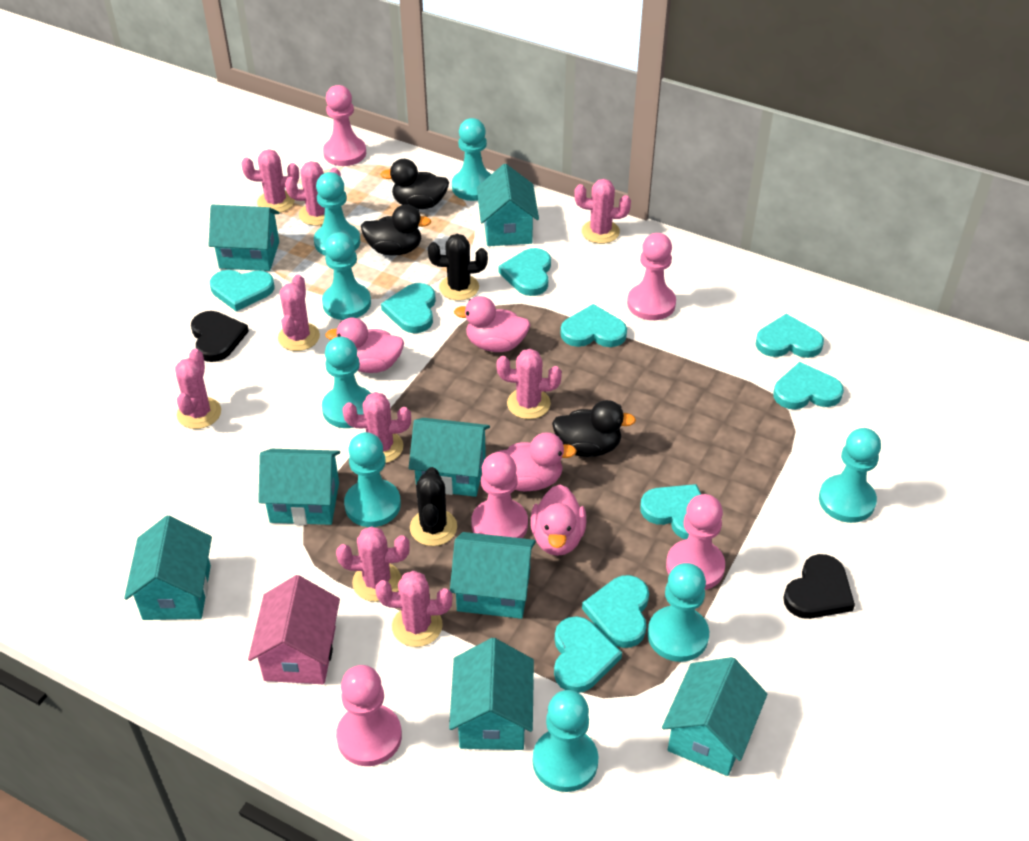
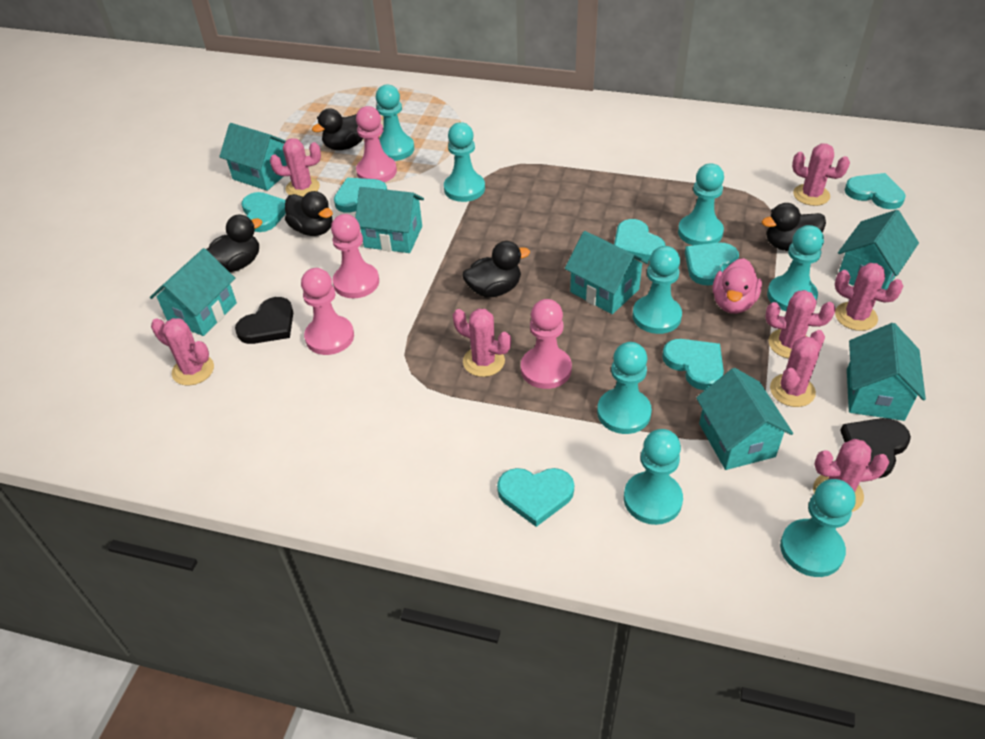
black cactus: 2 -> 0
black duck: 3 -> 5
pink cactus: 9 -> 8
pink duck: 4 -> 1
pink house: 1 -> 0
pink pawn: 5 -> 4
turquoise heart: 9 -> 7
turquoise house: 8 -> 7

